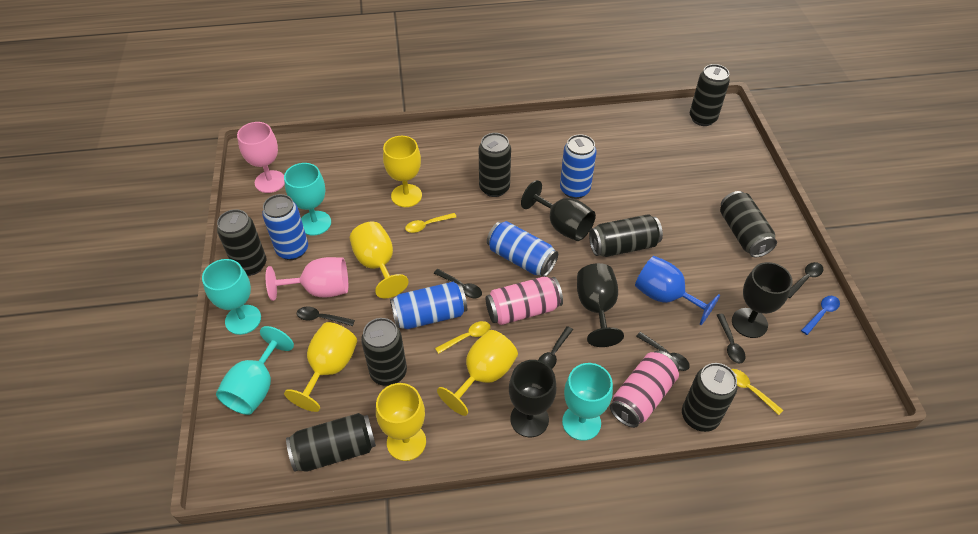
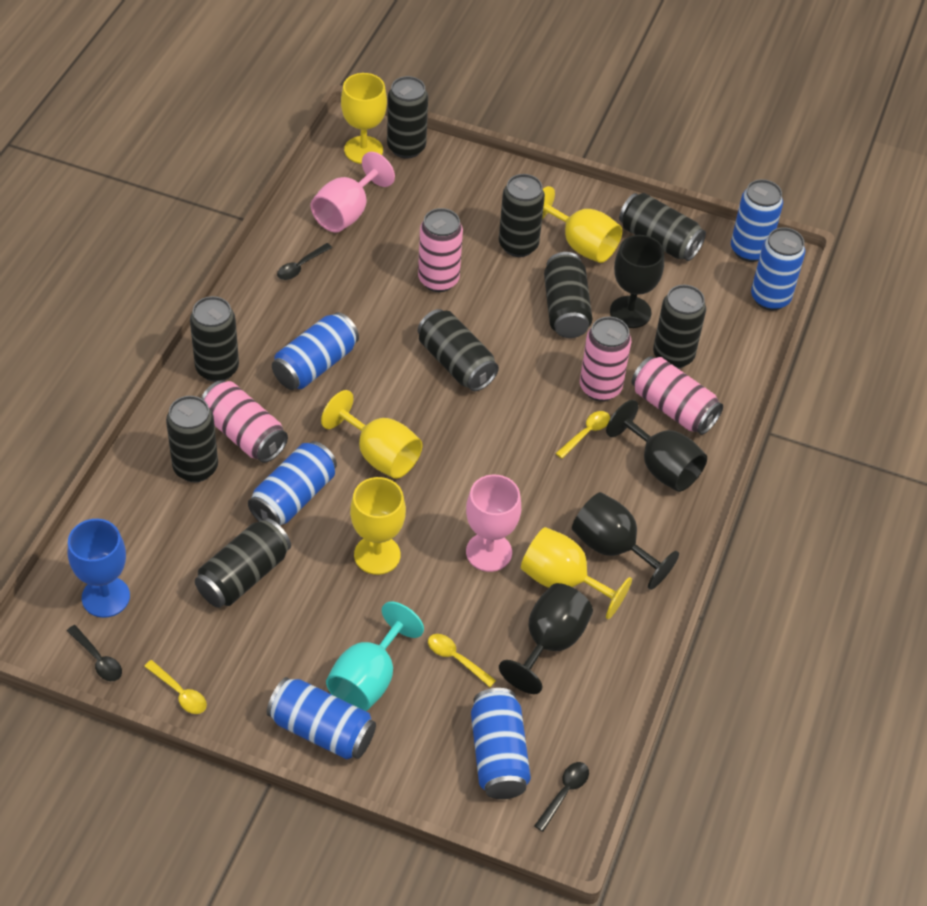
black can: 8 -> 9
black spoon: 6 -> 3
blue can: 4 -> 6
blue spoon: 1 -> 0
pink can: 2 -> 4
turquoise goblet: 4 -> 1

